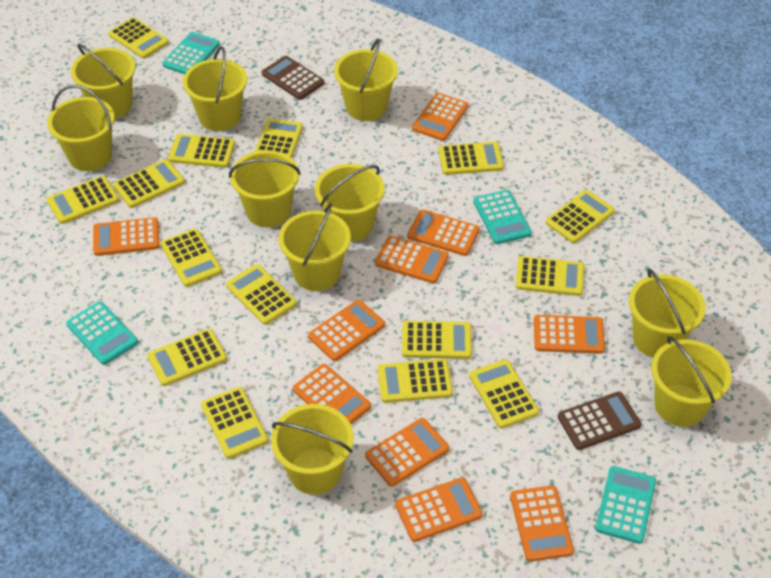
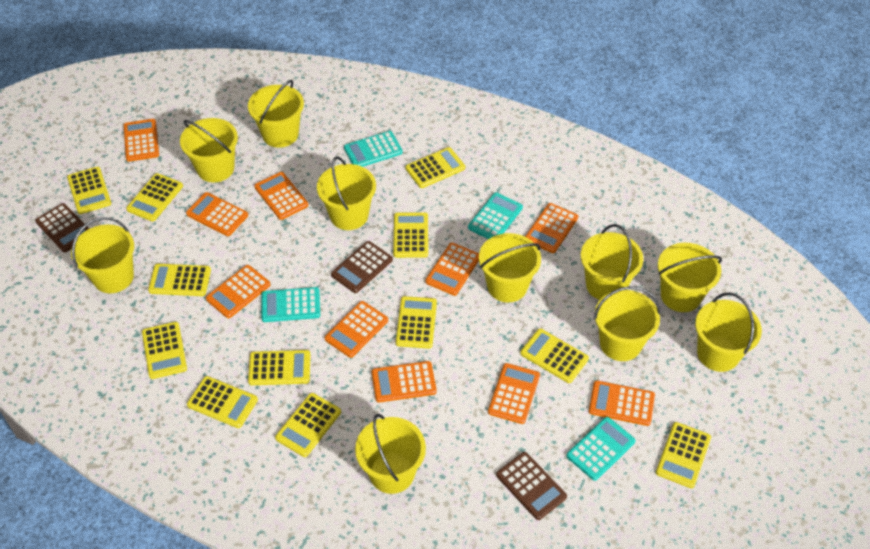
brown calculator: 2 -> 3
yellow calculator: 15 -> 12

